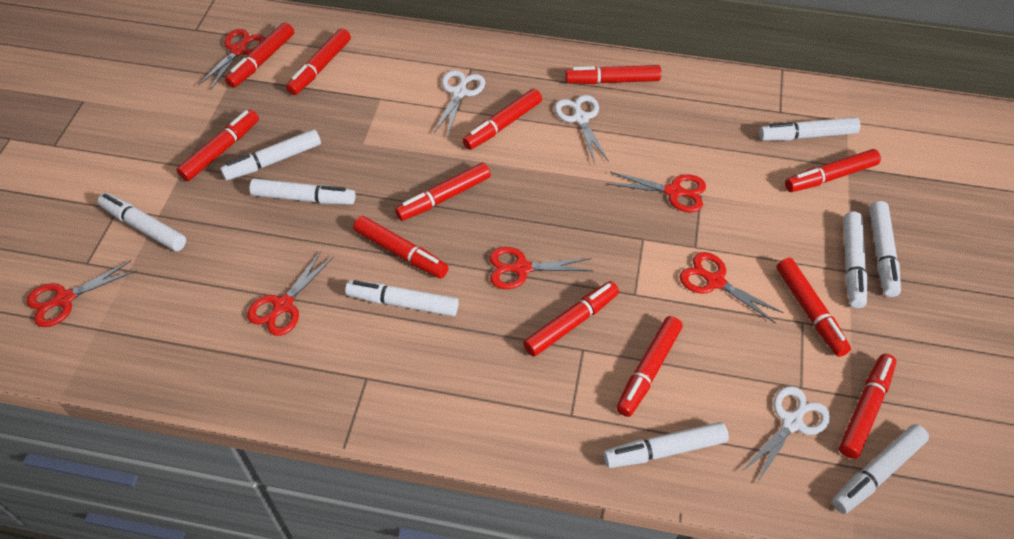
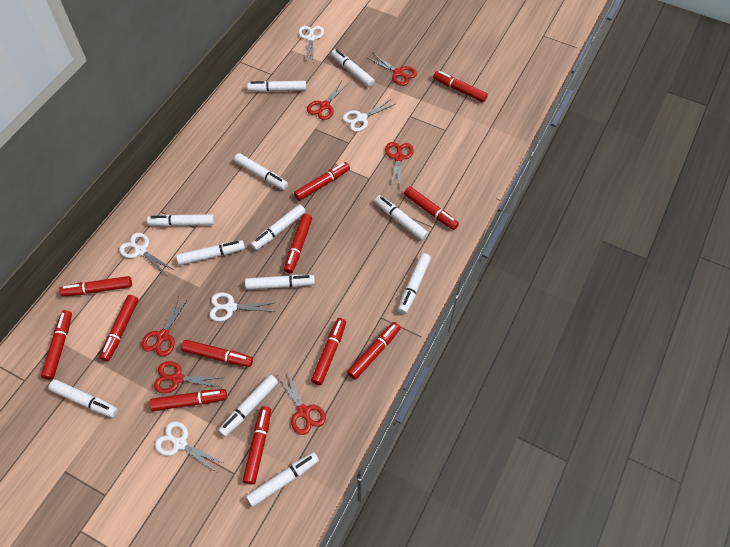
white marker: 9 -> 12
white scissors: 3 -> 5

